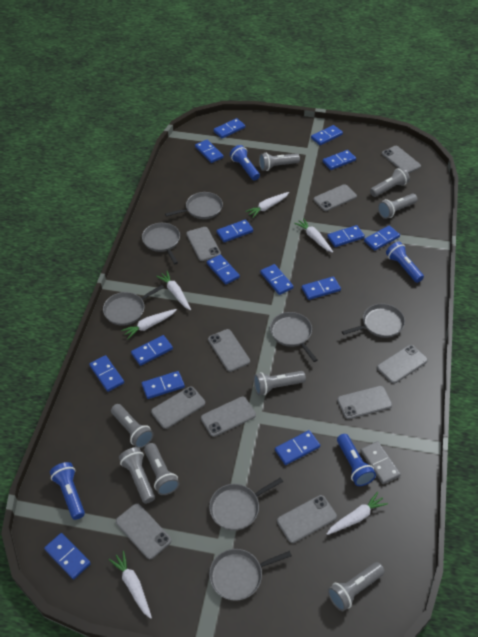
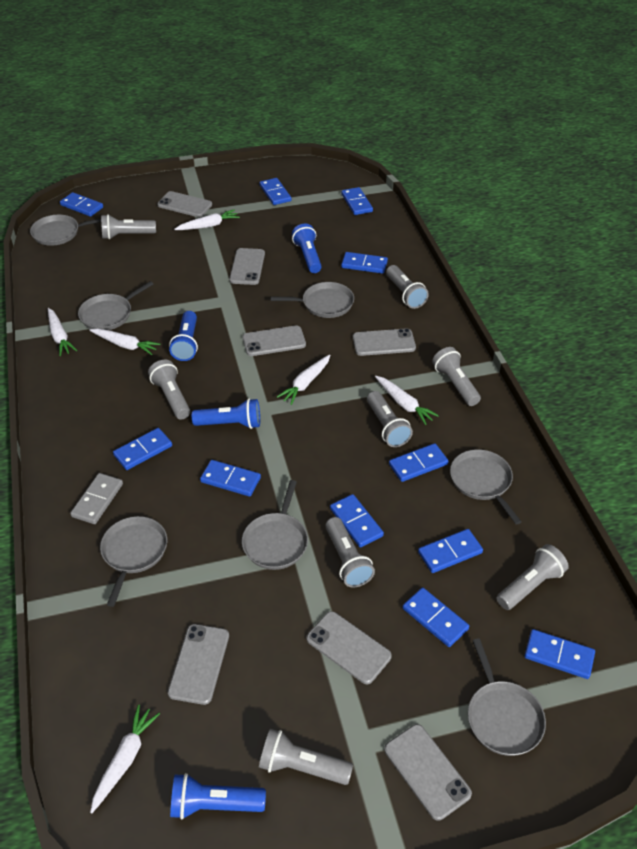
blue domino: 15 -> 11
grey phone: 10 -> 7

